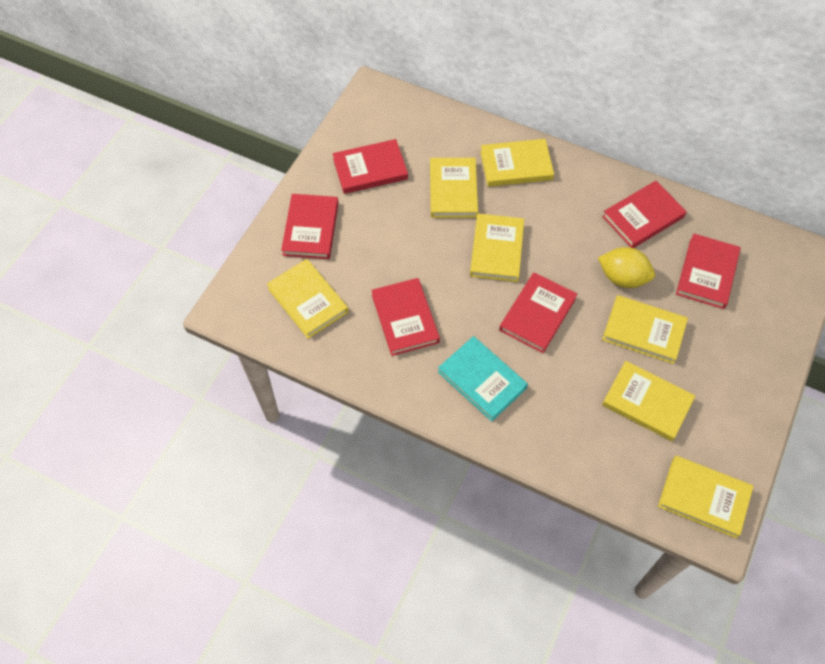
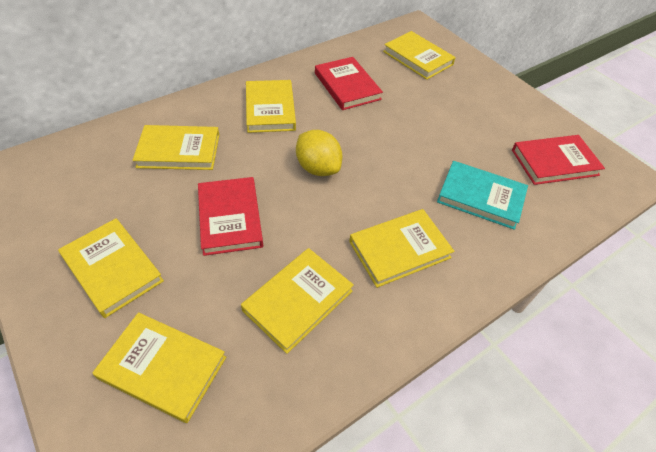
red book: 6 -> 3

